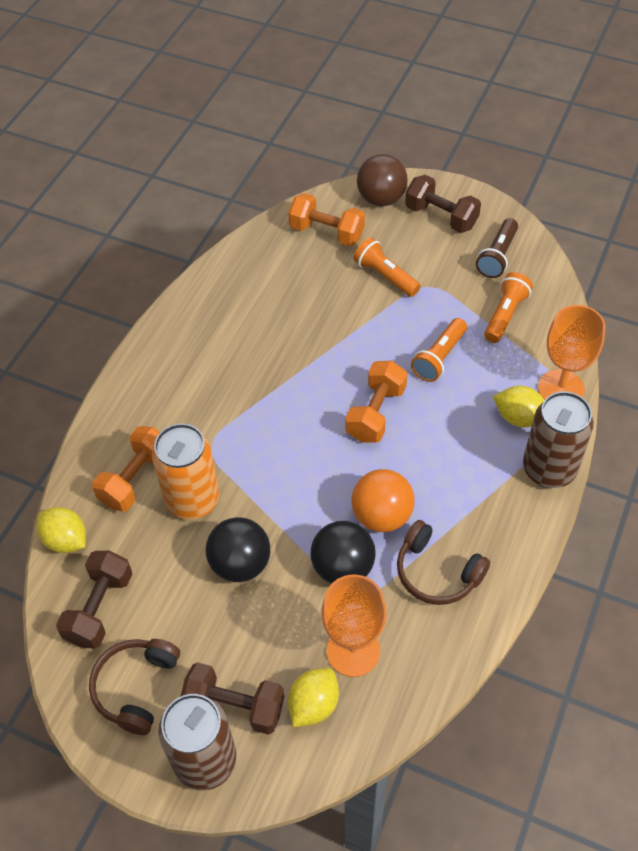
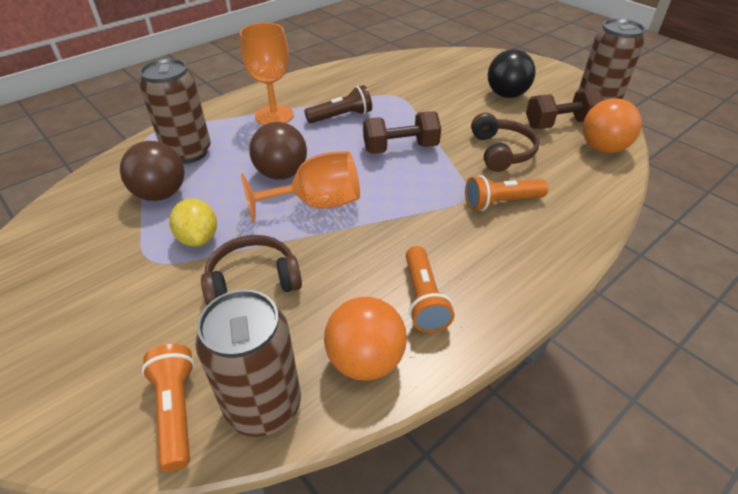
black ball: 2 -> 1
brown ball: 1 -> 2
brown can: 2 -> 3
brown dumbbell: 3 -> 2
orange ball: 1 -> 2
orange can: 1 -> 0
orange dumbbell: 3 -> 0
yellow lemon: 3 -> 1

